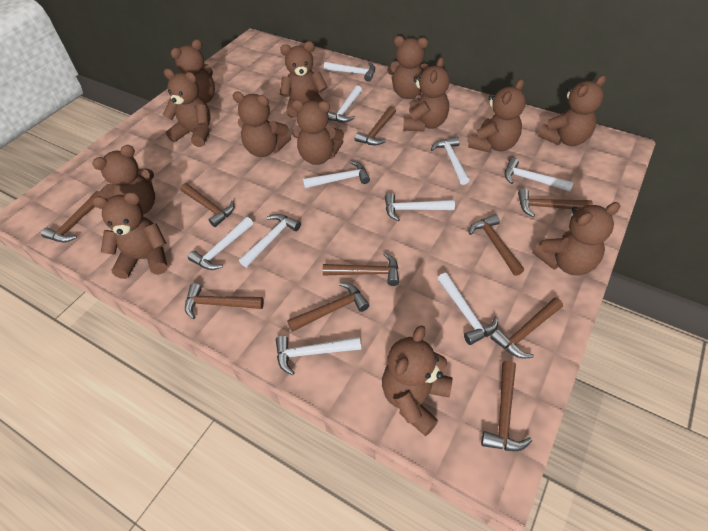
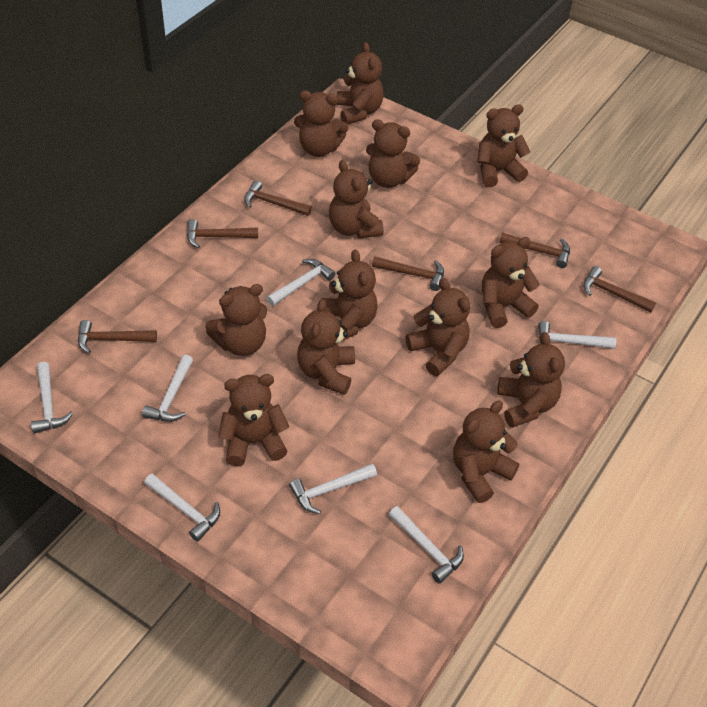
brown hammer: 10 -> 6
white hammer: 10 -> 7

